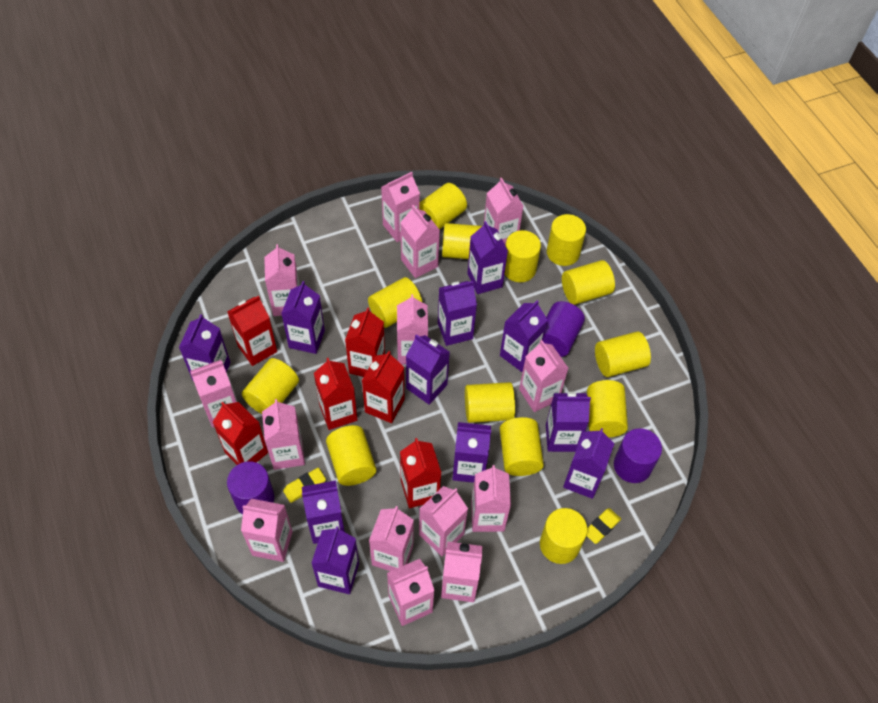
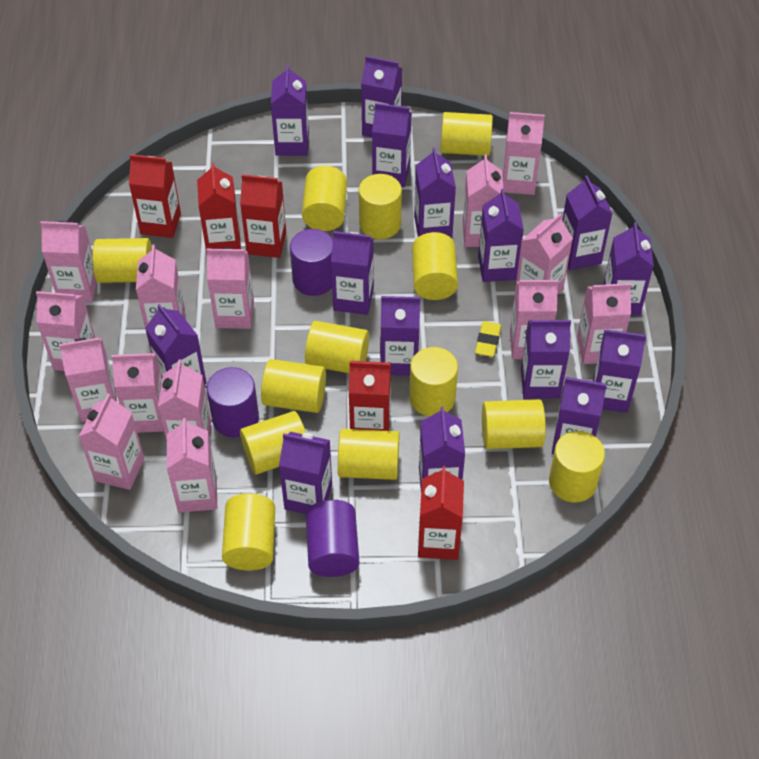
purple carton: 11 -> 15
red carton: 6 -> 5
yellow eraser: 2 -> 1

